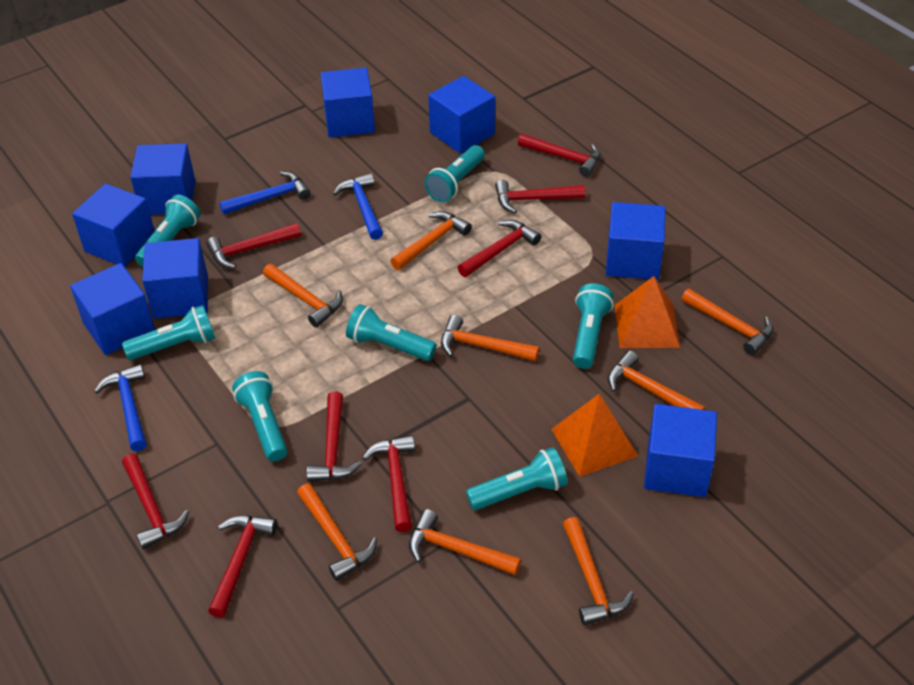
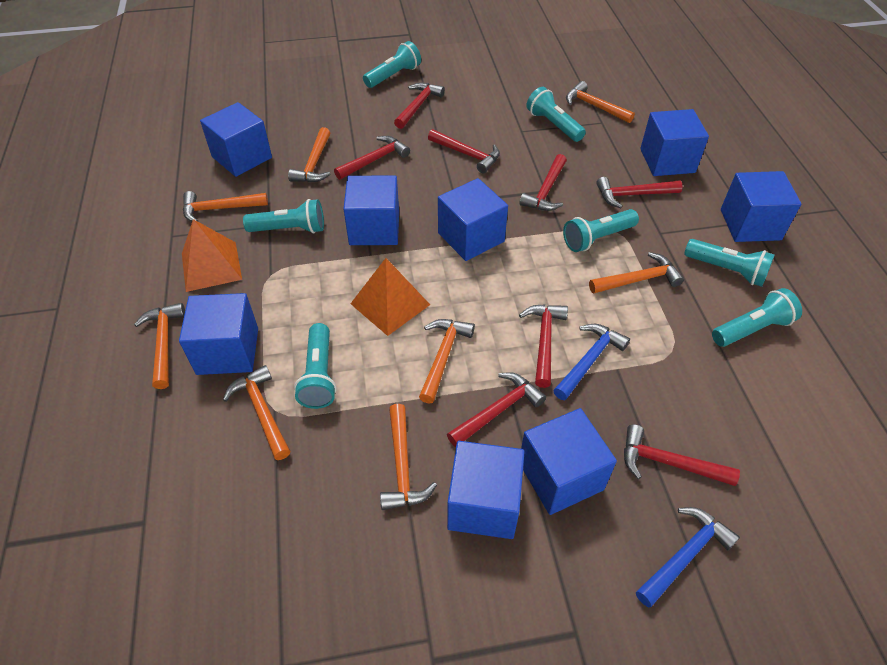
blue hammer: 3 -> 2

